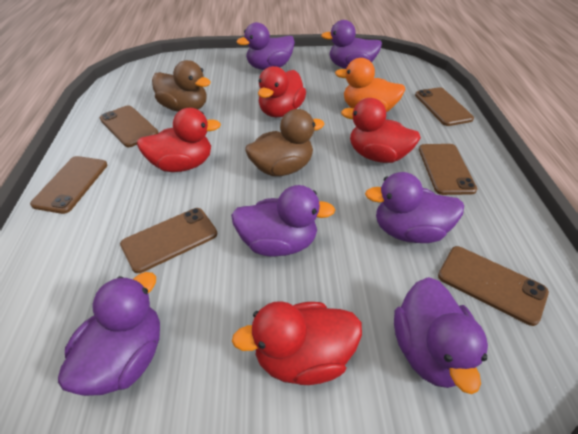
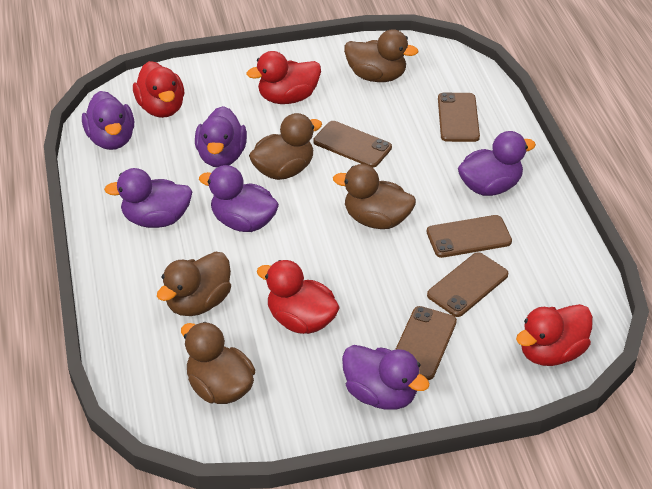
brown duck: 2 -> 5
brown phone: 6 -> 5
orange duck: 1 -> 0

